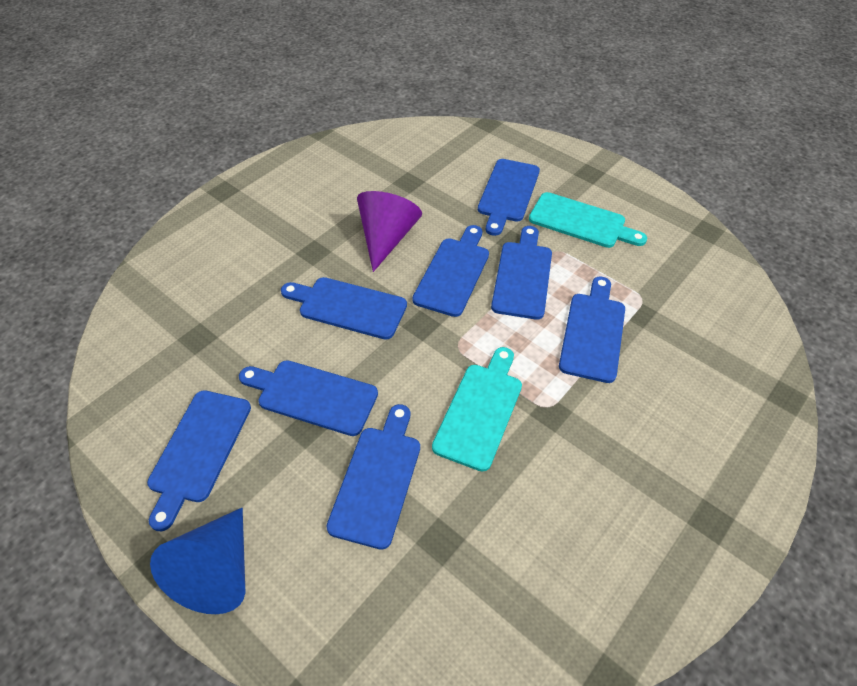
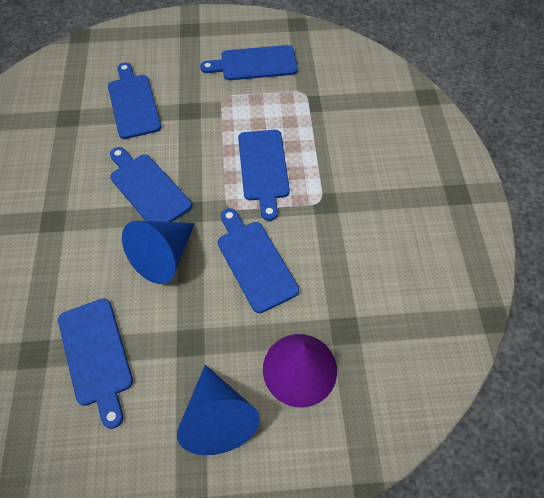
blue cone: 1 -> 2
blue cutting board: 8 -> 6
turquoise cutting board: 2 -> 0

